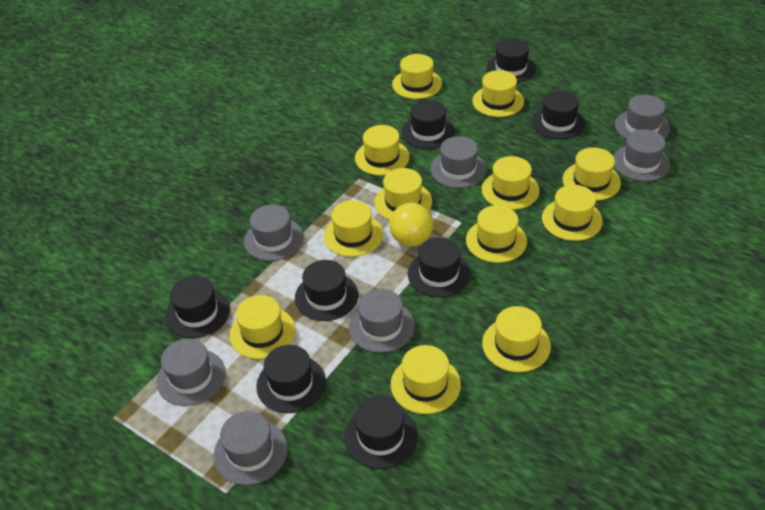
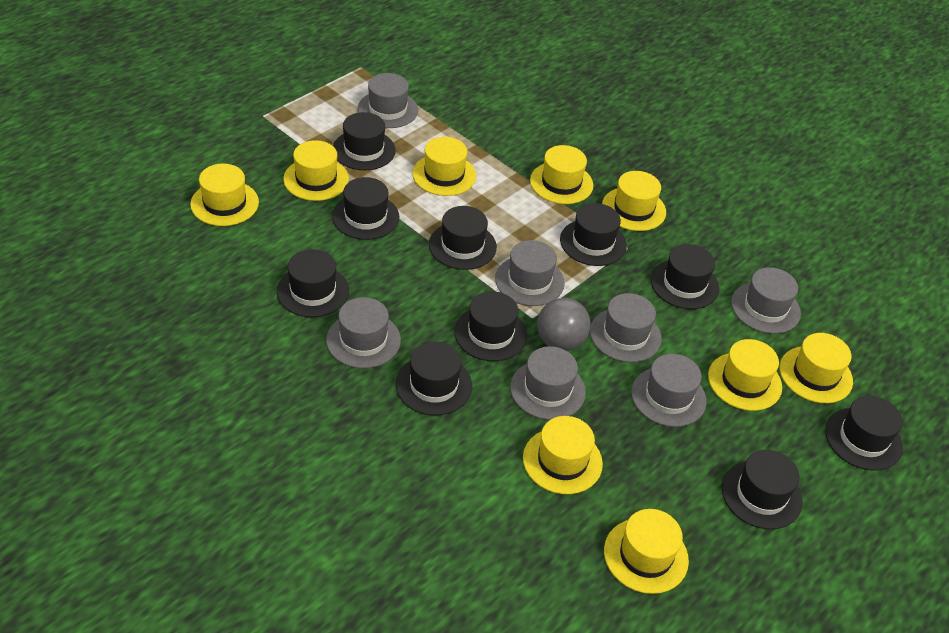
black hat: 8 -> 10
grey ball: 0 -> 1
yellow ball: 1 -> 0
yellow hat: 12 -> 9

